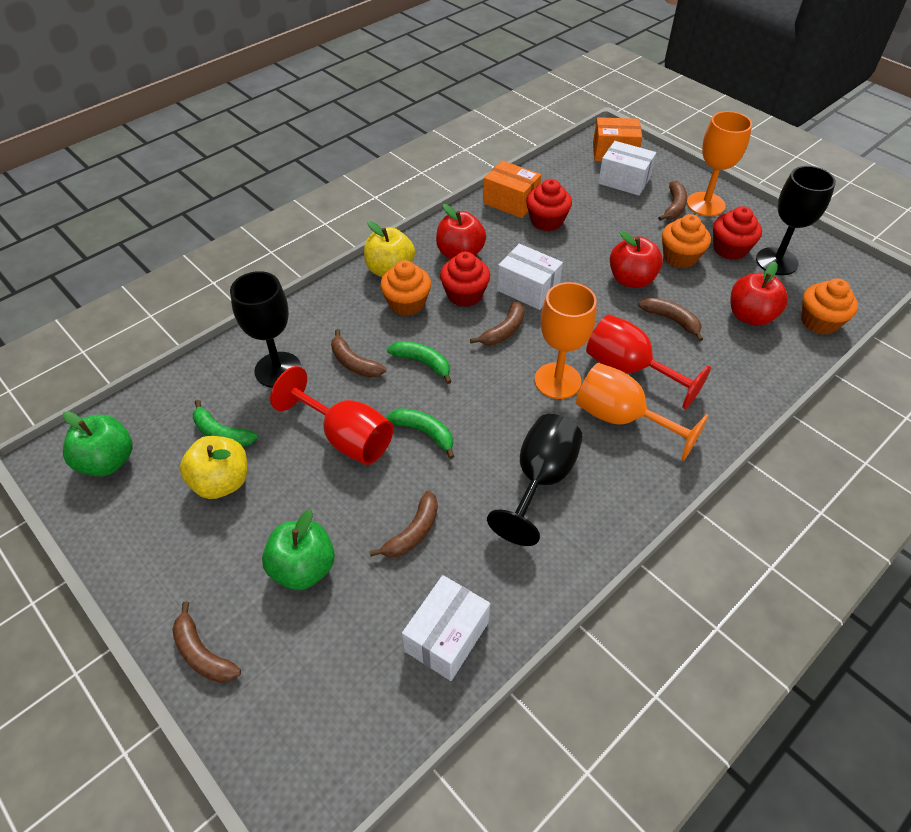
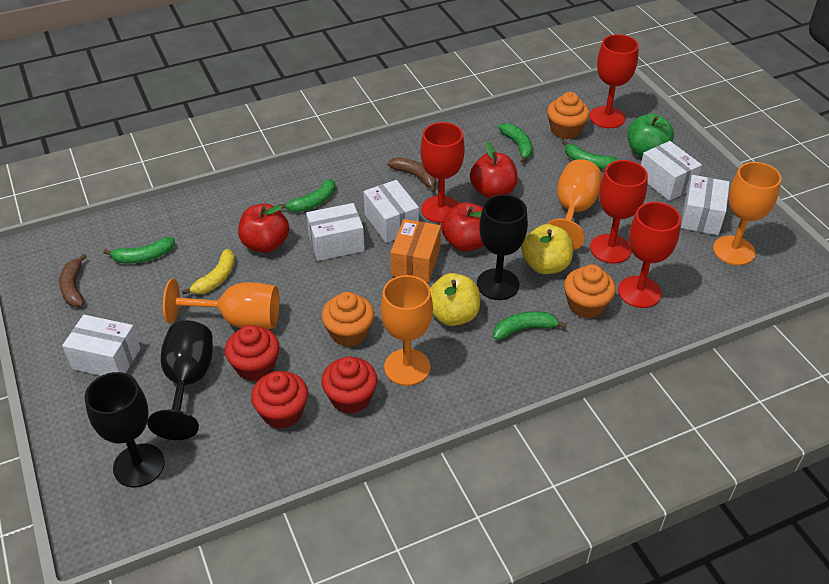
brown banana: 6 -> 2
green apple: 2 -> 1
green banana: 3 -> 5
orange box: 2 -> 1
orange goblet: 3 -> 4
red goblet: 2 -> 4
white box: 3 -> 5
yellow banana: 0 -> 1

